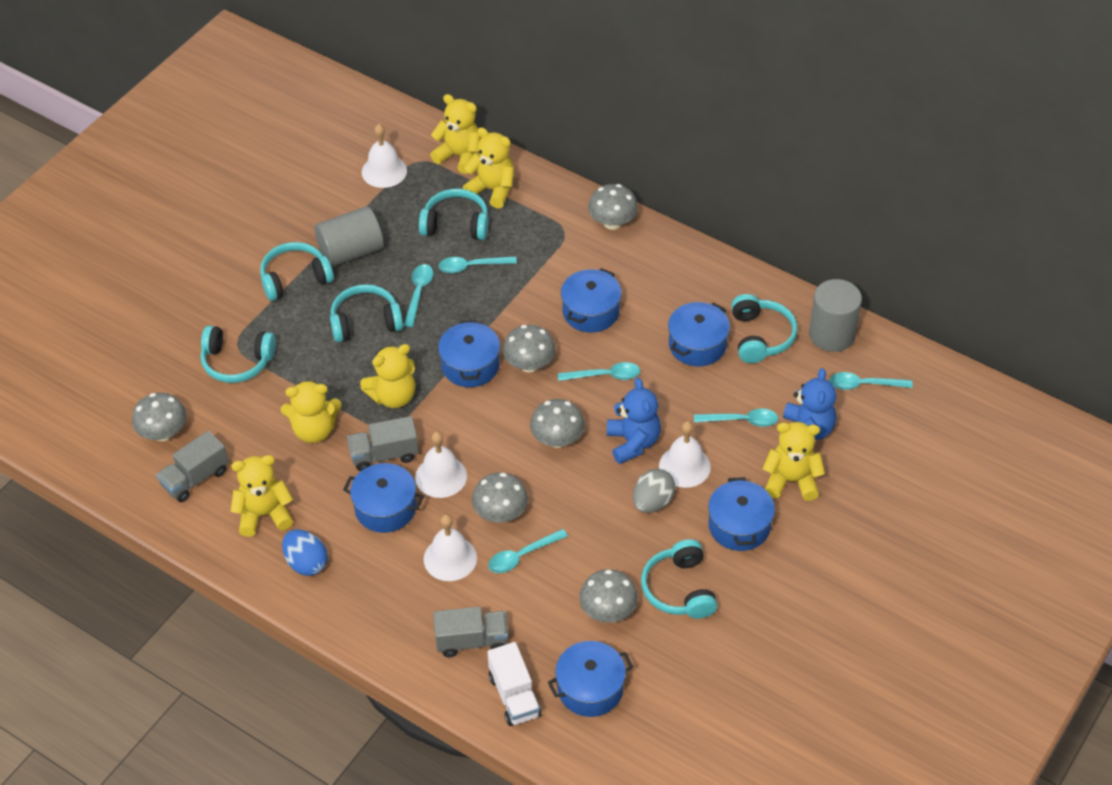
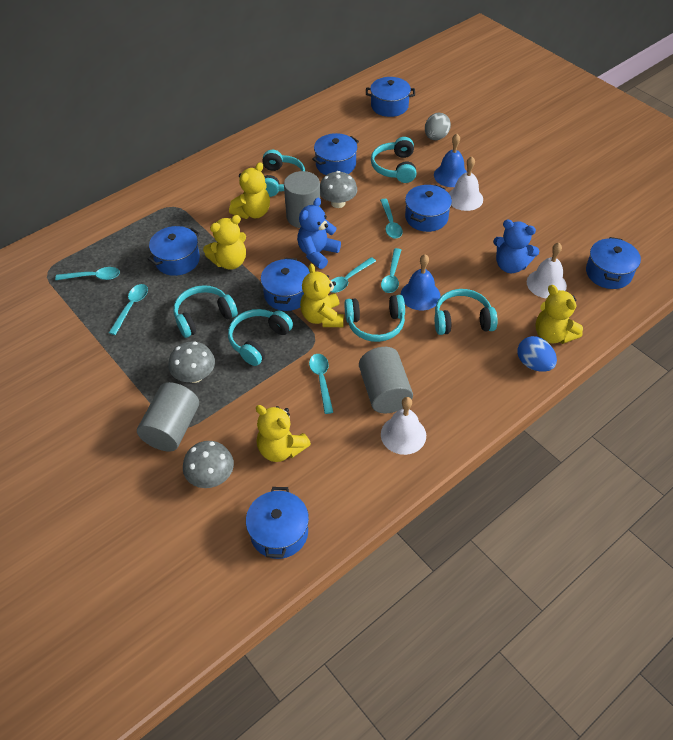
blue bell: 0 -> 2
blue pot: 6 -> 7
grey cylinder: 2 -> 3
grey mushroom: 6 -> 3
grey truck: 3 -> 0
white bell: 4 -> 3
white truck: 1 -> 0
yellow teddy bear: 6 -> 5

